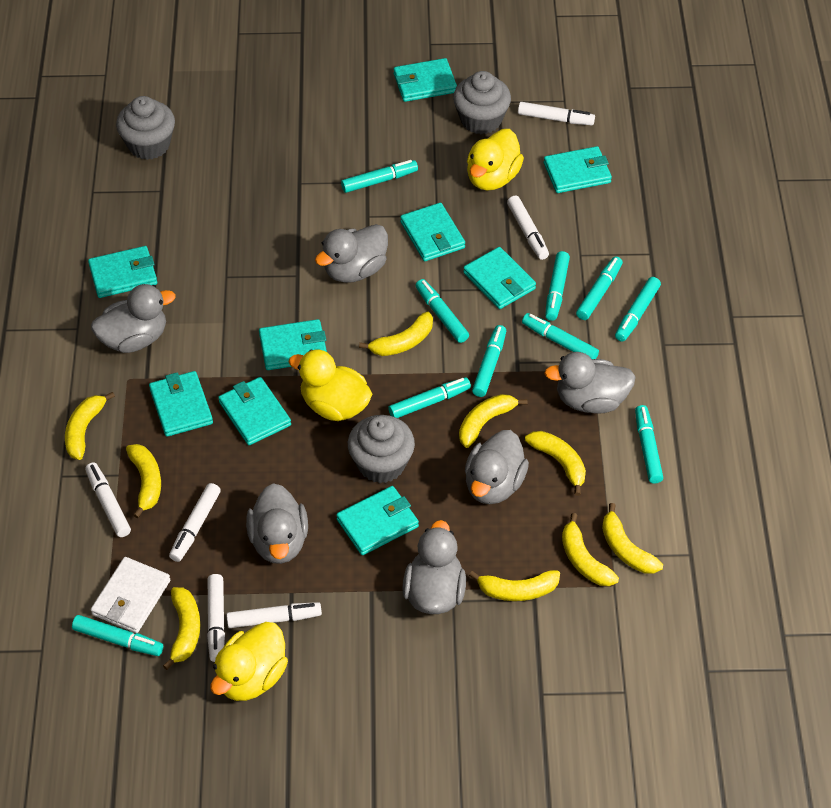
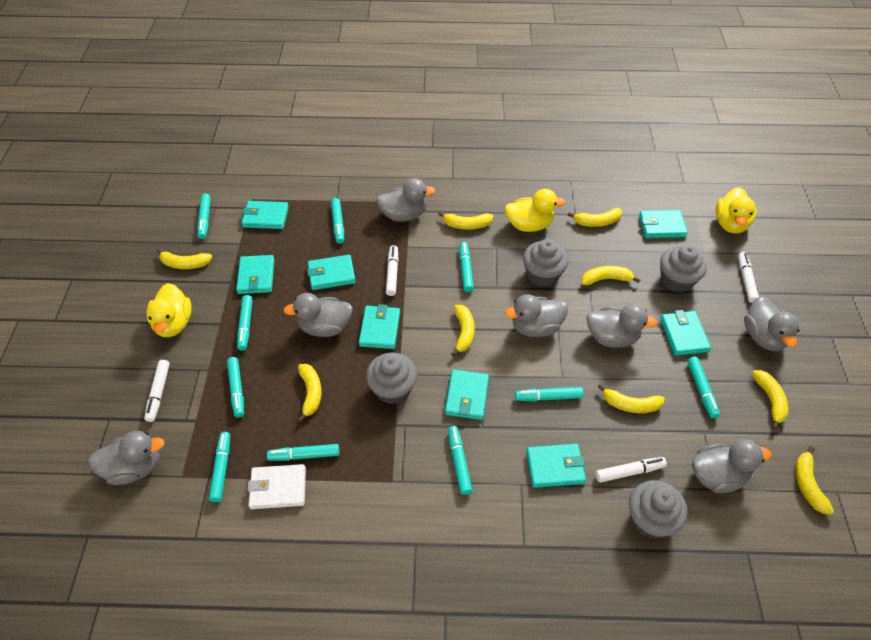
grey cupcake: 3 -> 4
grey duck: 6 -> 7
turquoise wallet: 9 -> 8
white marker: 6 -> 4

